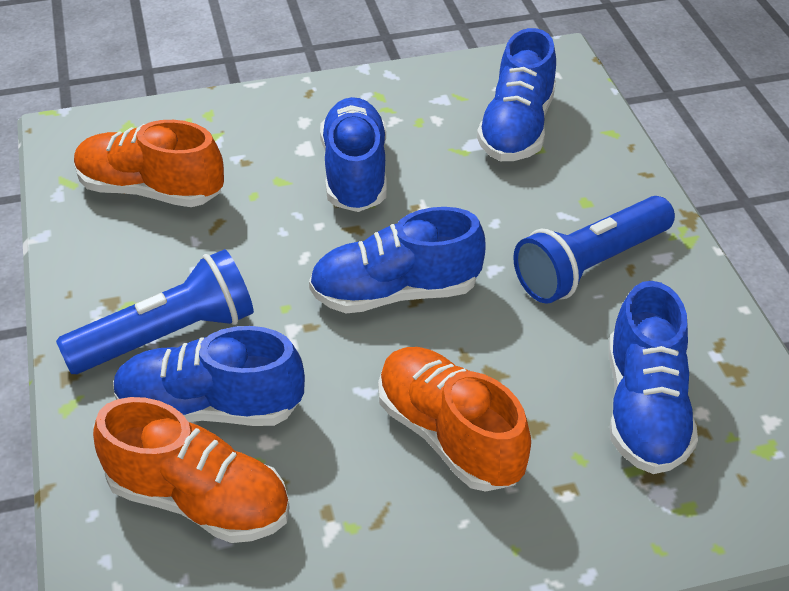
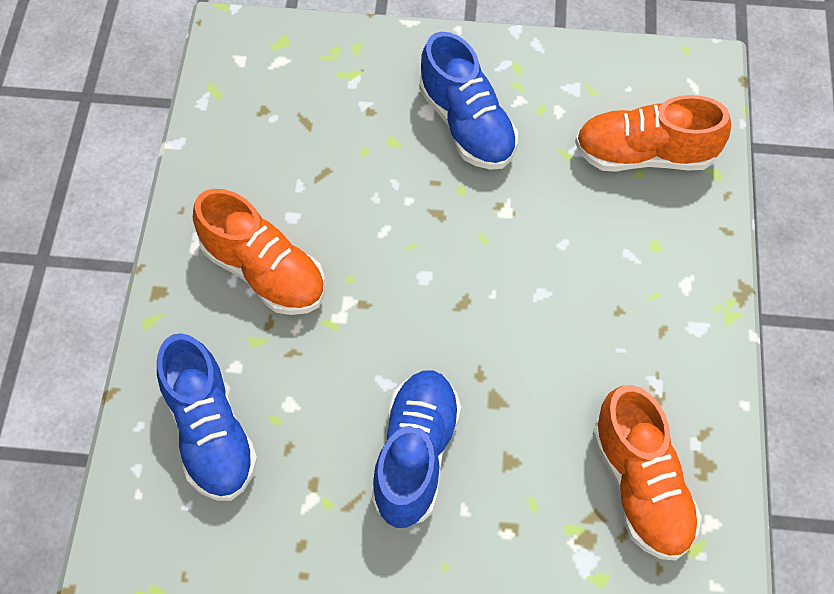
blue flashlight: 2 -> 0
blue shoe: 5 -> 3

